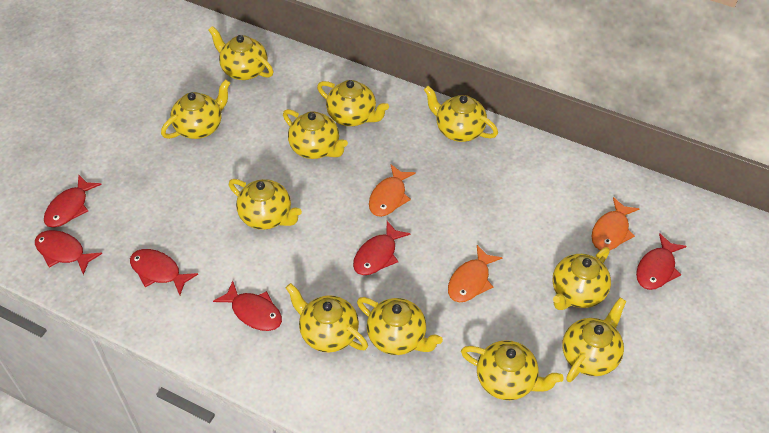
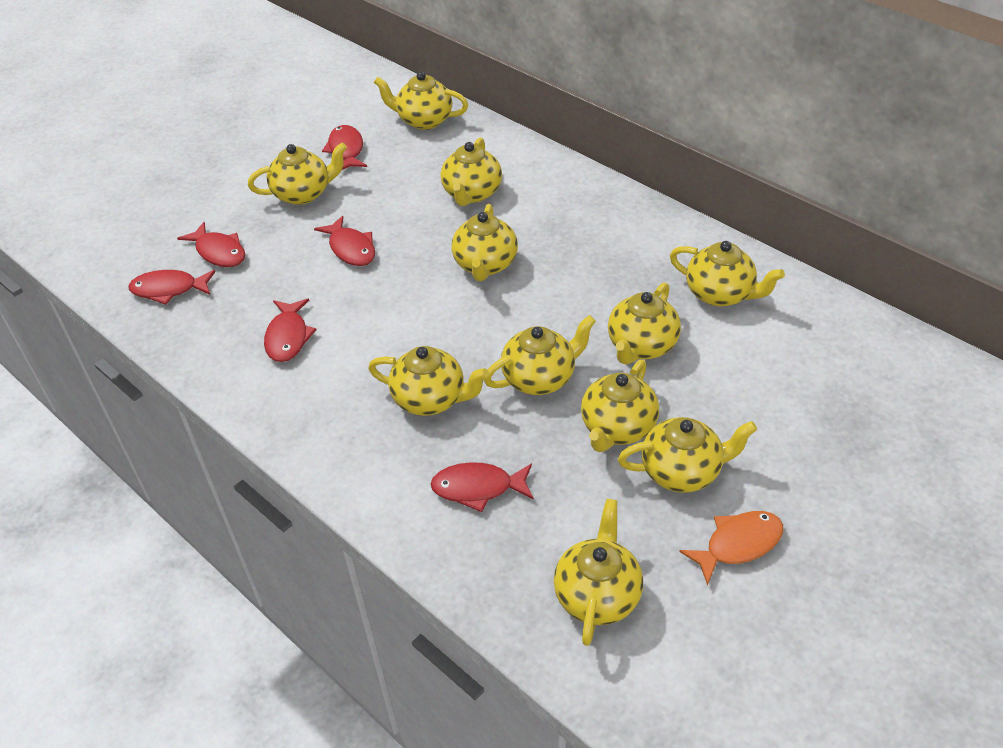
orange fish: 3 -> 1

